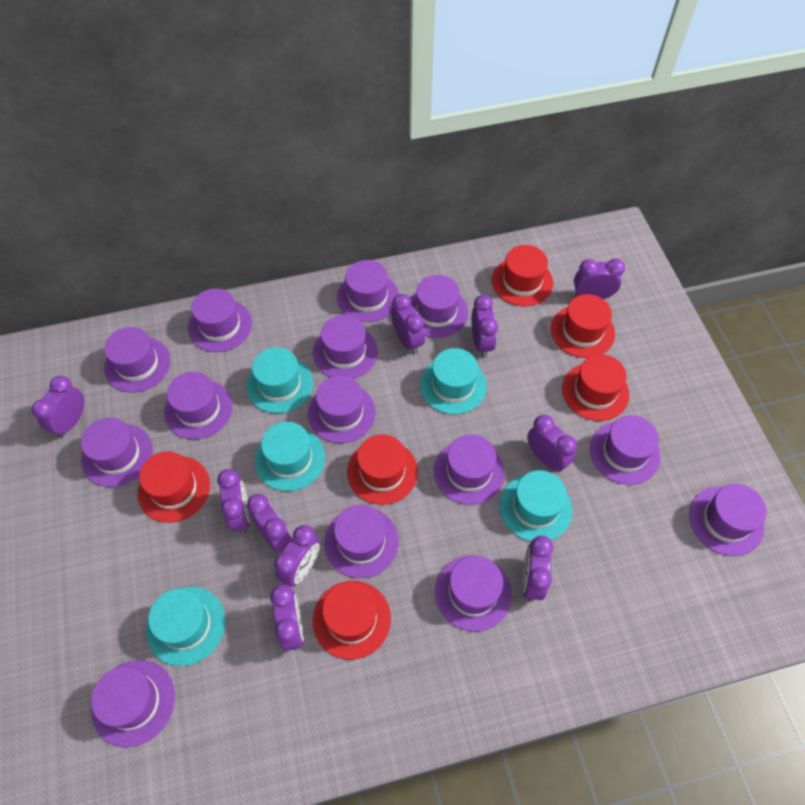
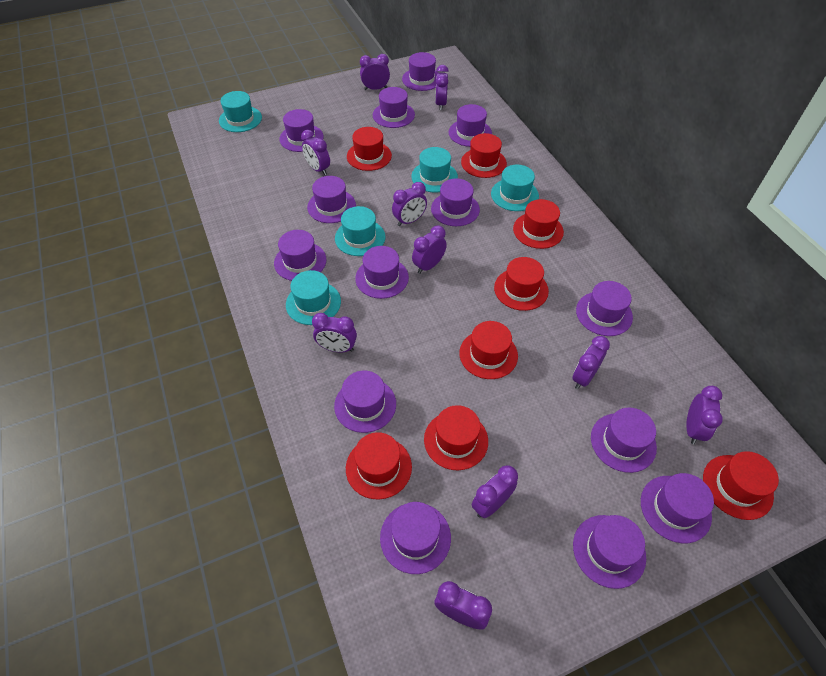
red hat: 6 -> 8

